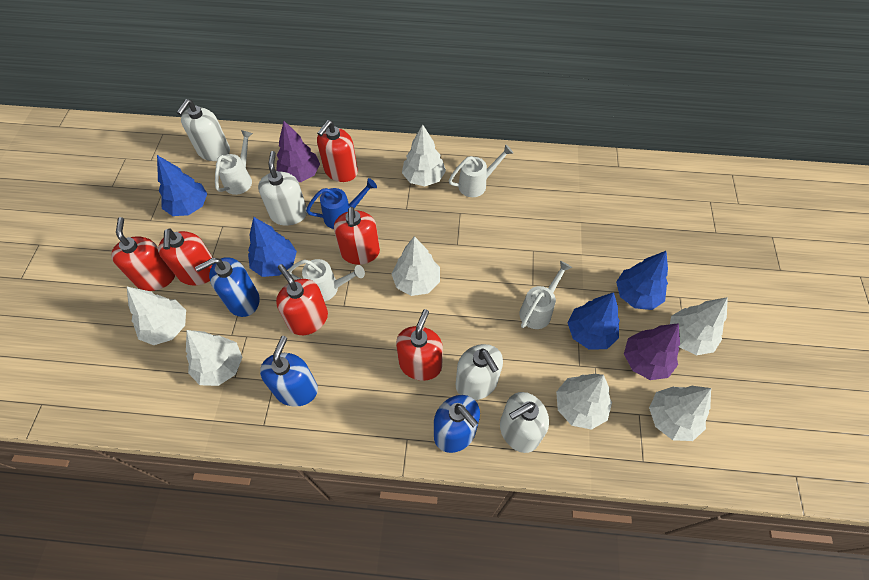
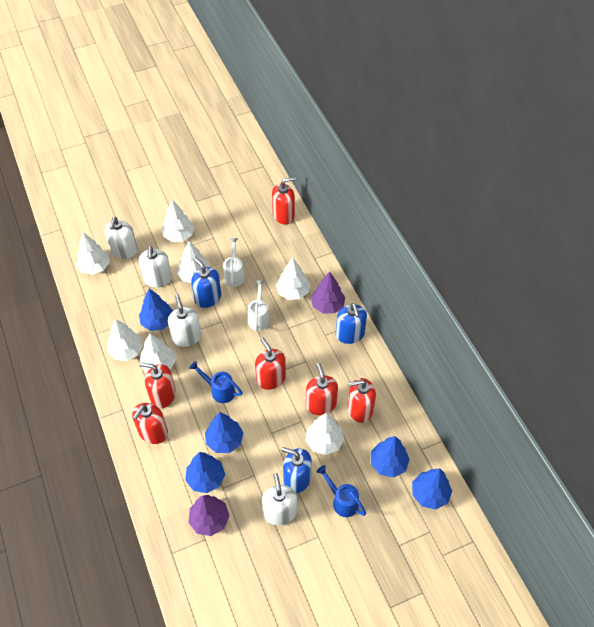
blue tree: 4 -> 5
blue watering can: 1 -> 2
white watering can: 4 -> 2

